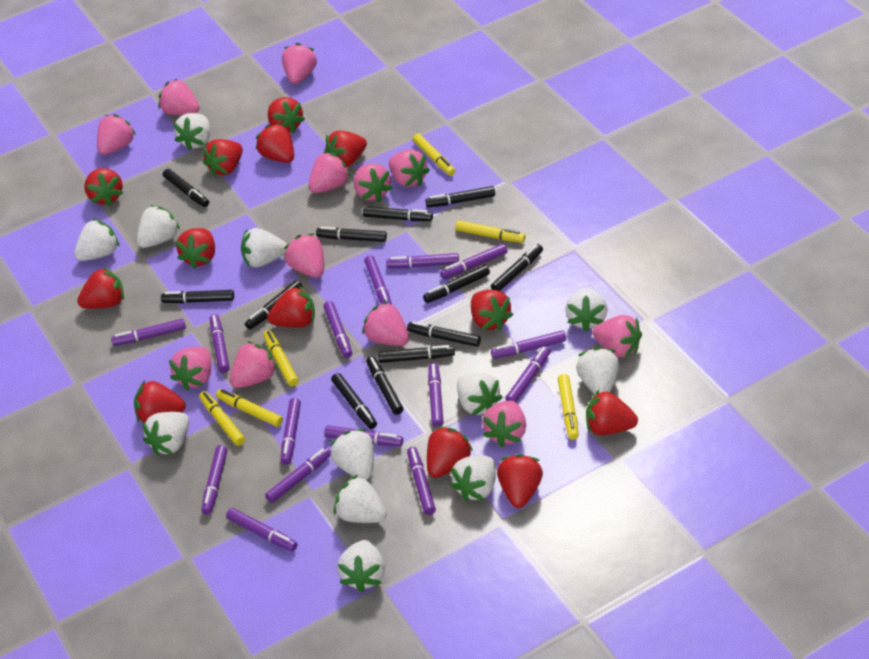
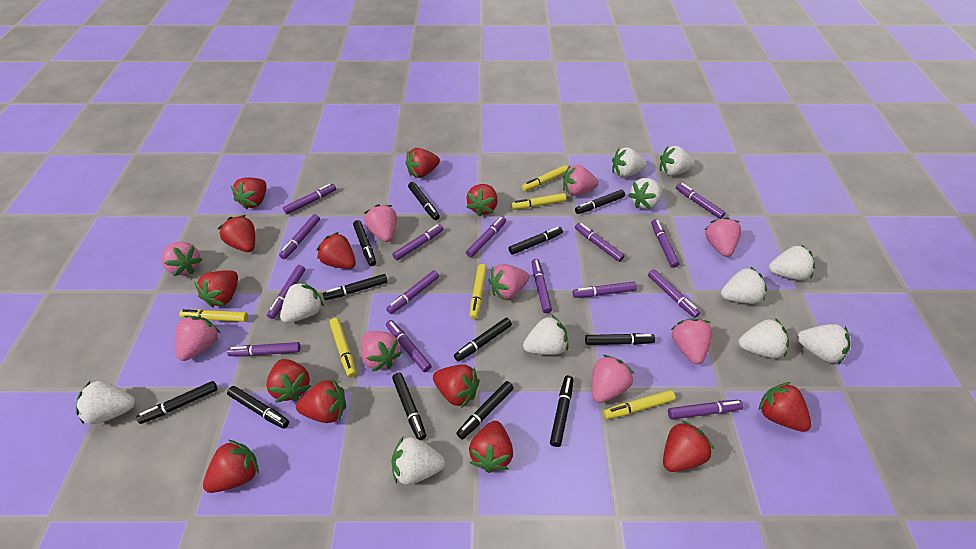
pink strawberry: 12 -> 9
white strawberry: 12 -> 11

